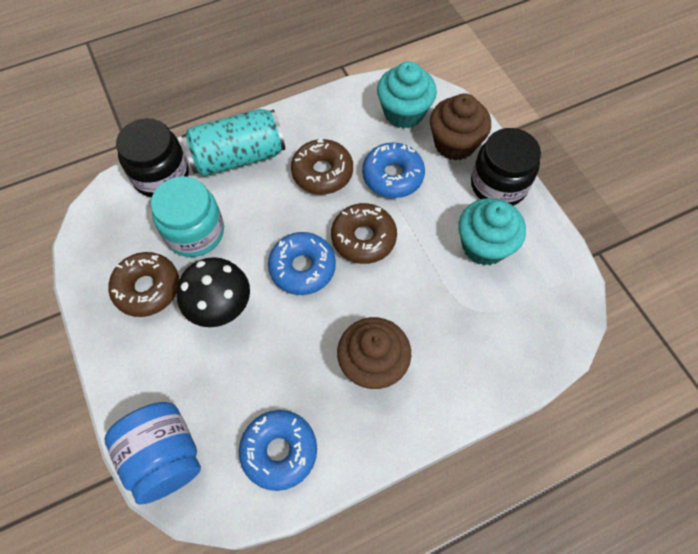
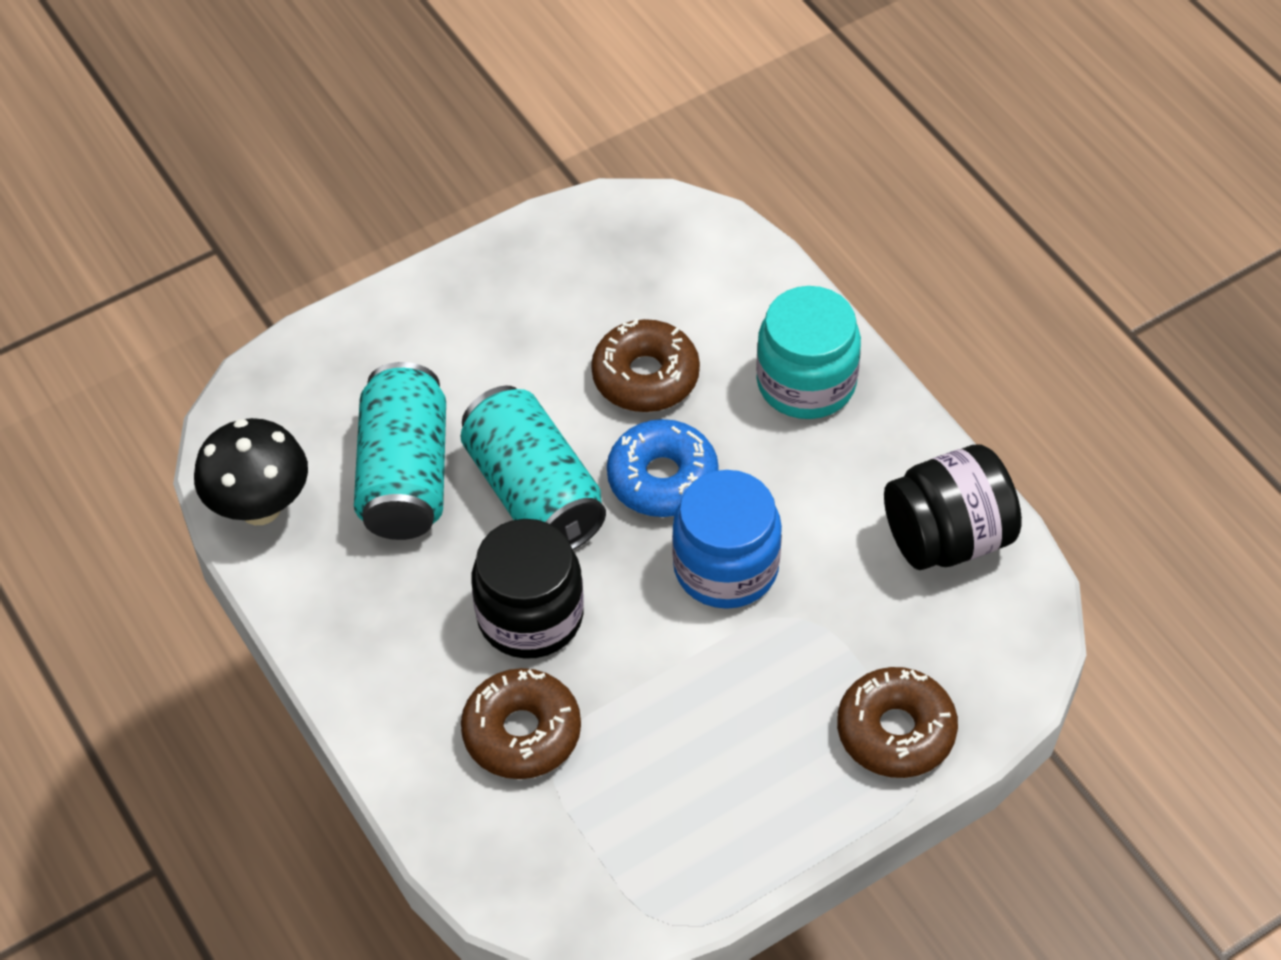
blue donut: 3 -> 1
brown cupcake: 2 -> 0
turquoise can: 1 -> 2
turquoise cupcake: 2 -> 0

